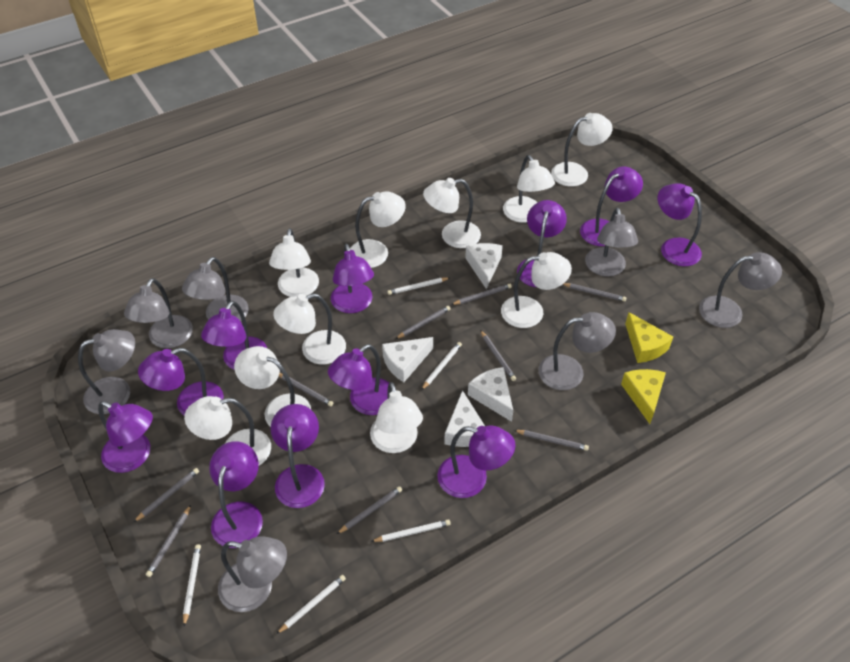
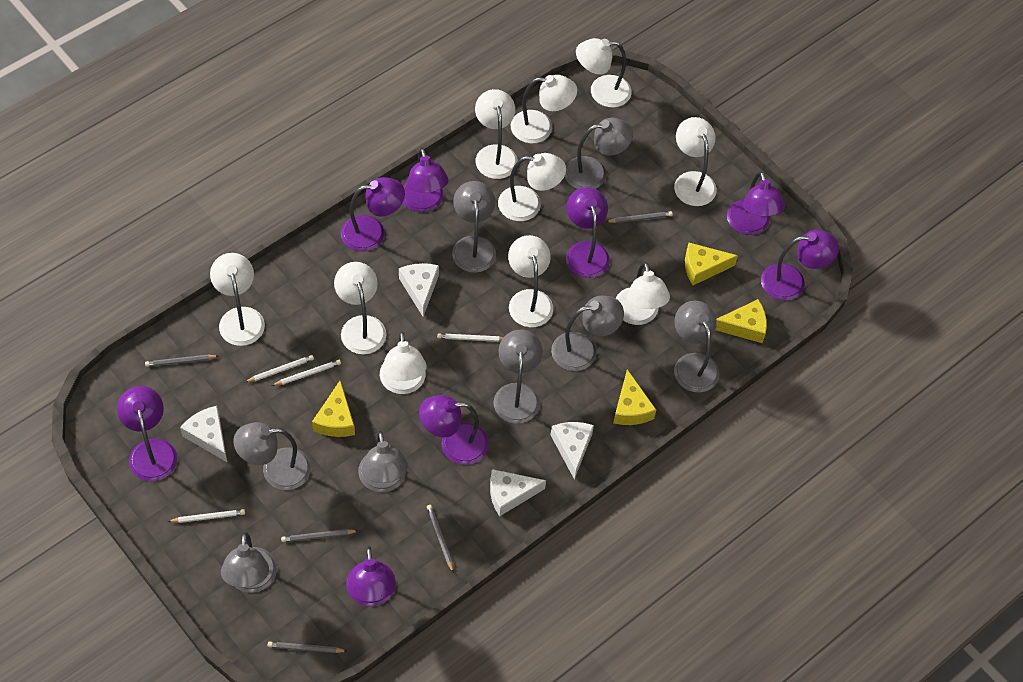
grey lamp: 7 -> 8
grey pencil: 9 -> 5
purple lamp: 11 -> 8
white pencil: 5 -> 4
yellow cheese: 2 -> 4

